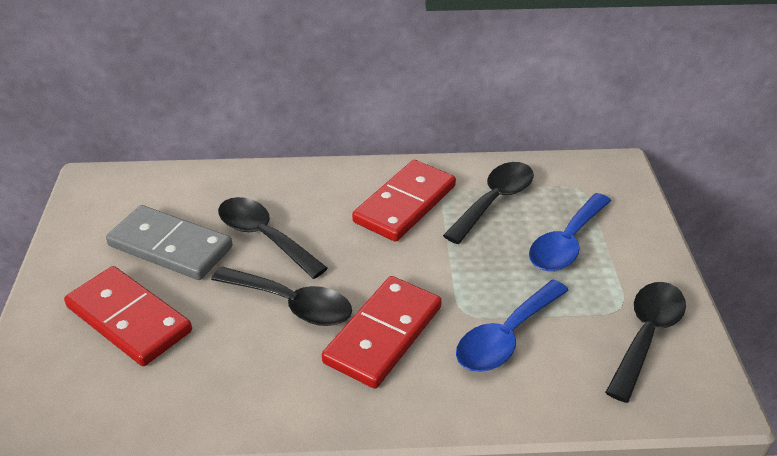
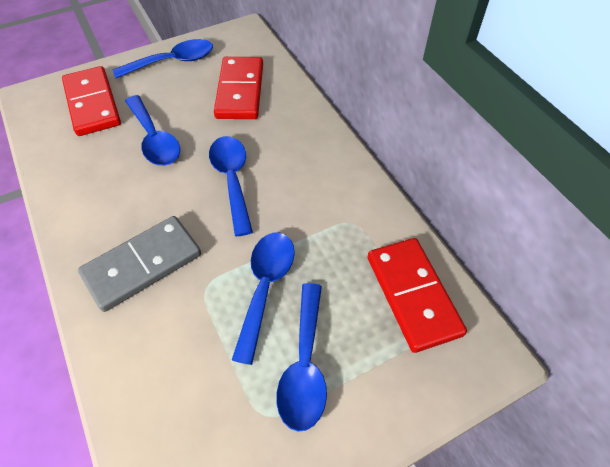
black spoon: 4 -> 0
blue spoon: 2 -> 5

